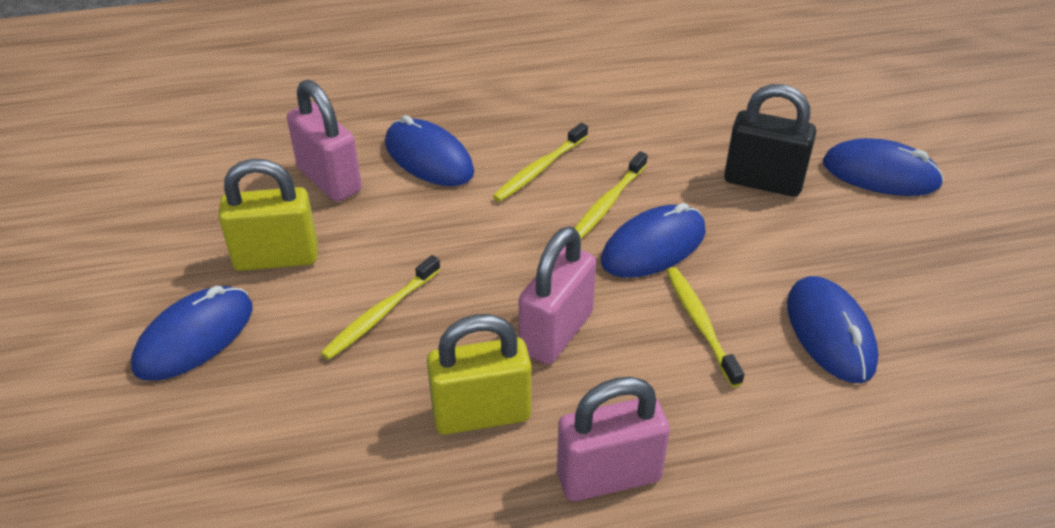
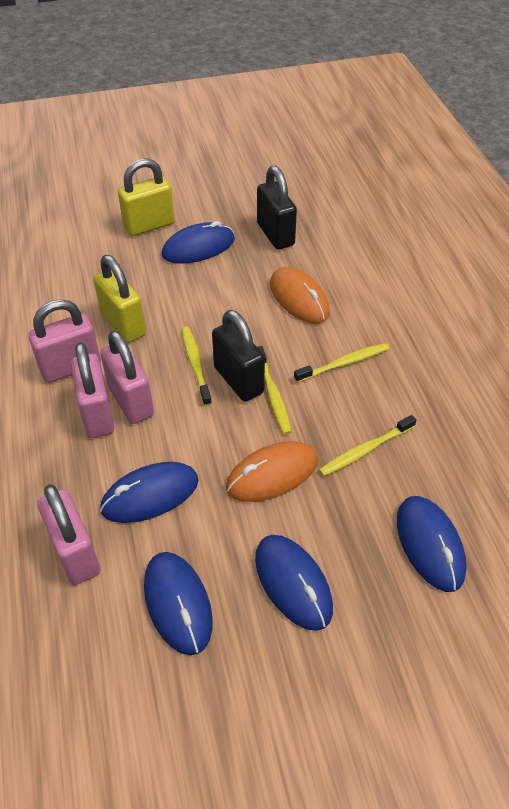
black padlock: 1 -> 2
orange mouse: 0 -> 2
pink padlock: 3 -> 4

